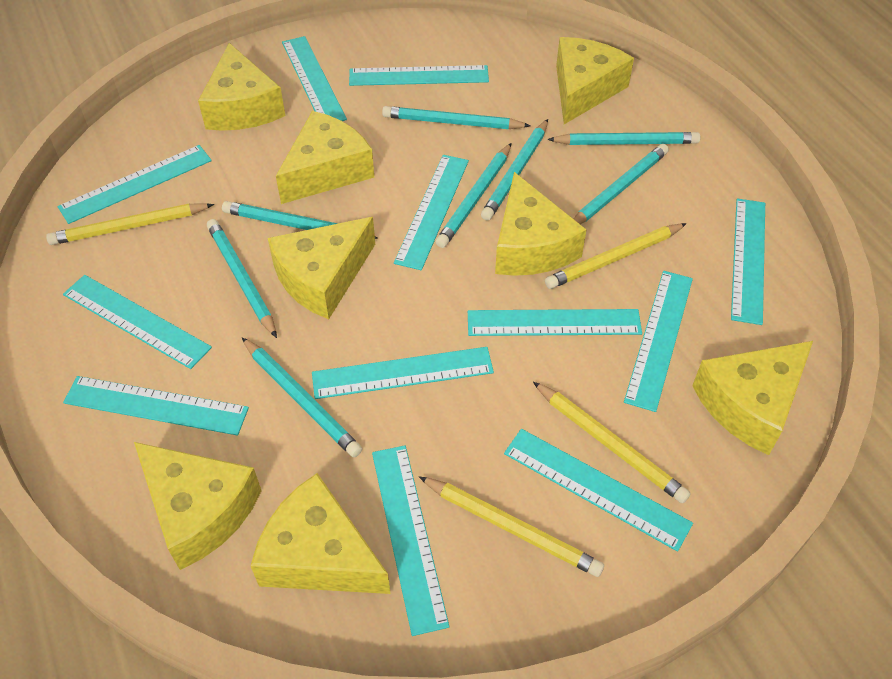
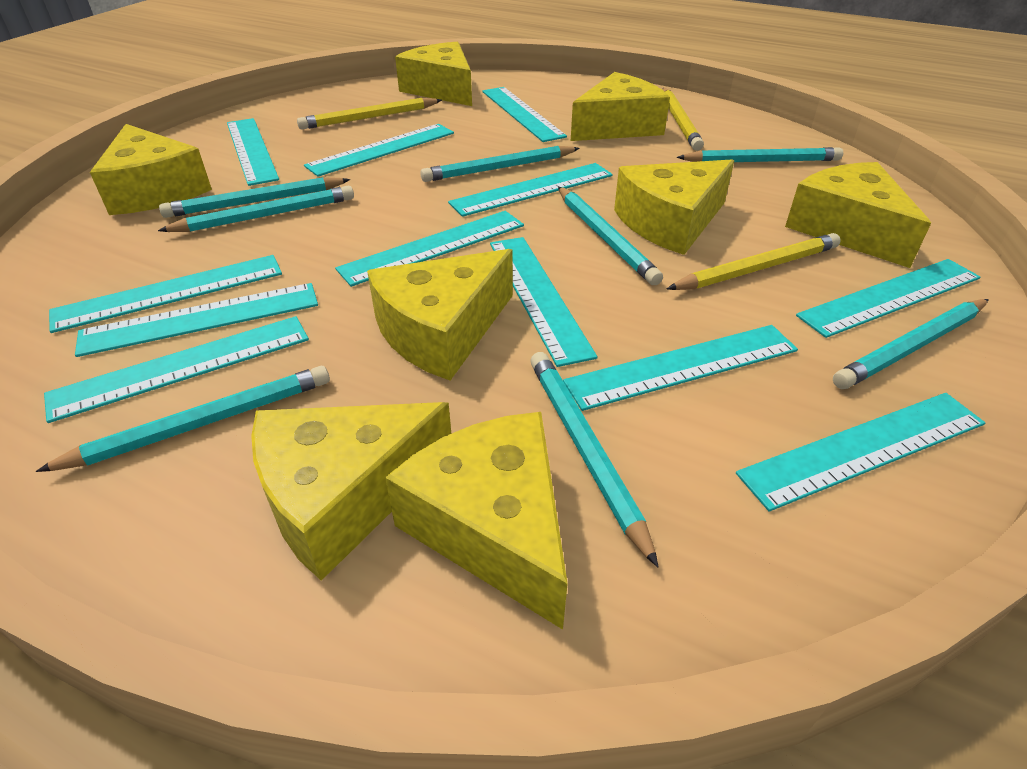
yellow pencil: 4 -> 3

